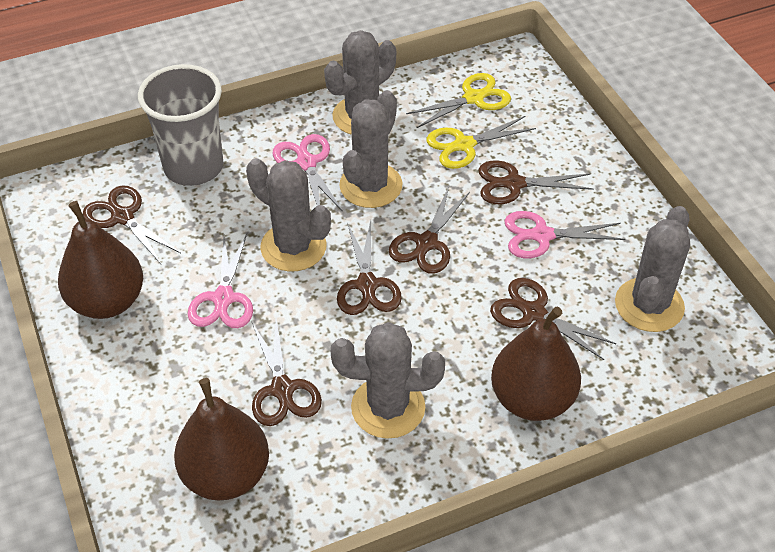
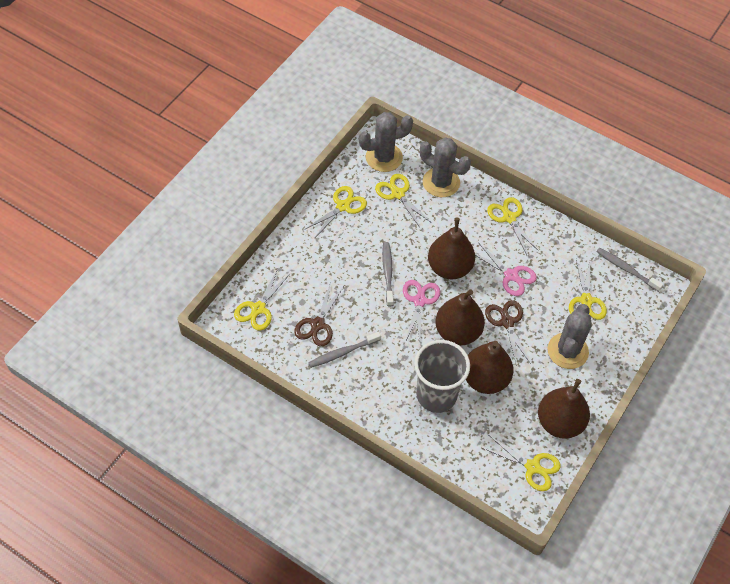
brown pear: 3 -> 4
brown scissors: 6 -> 2
grey cactus: 5 -> 3
grey toothbrush: 0 -> 3
pink scissors: 3 -> 2
yellow scissors: 2 -> 6

